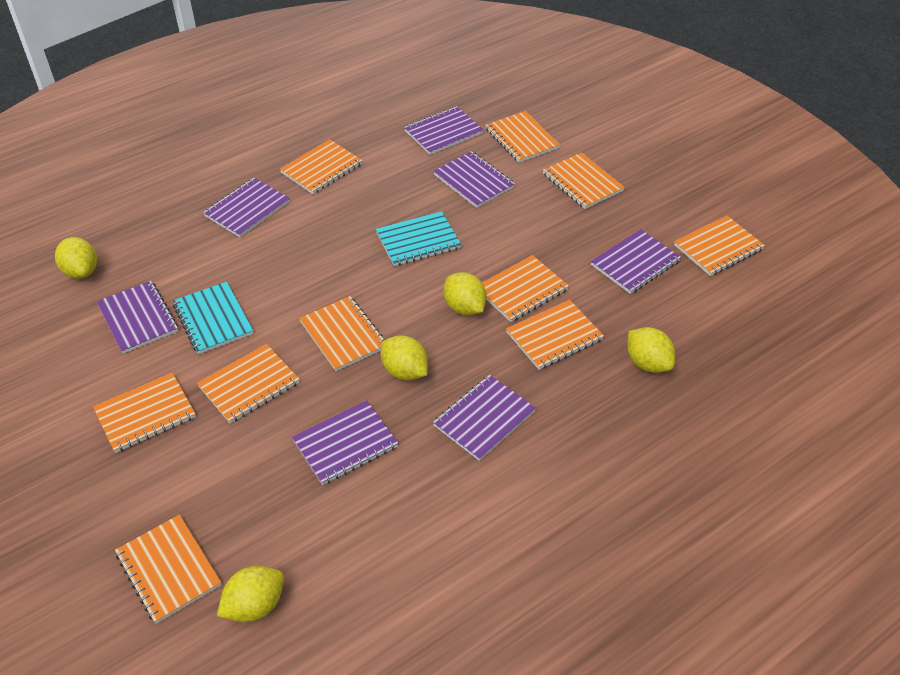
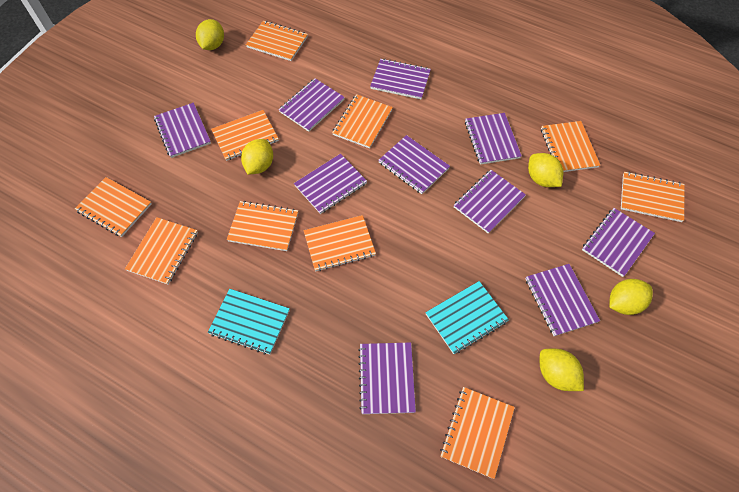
purple notebook: 7 -> 10

